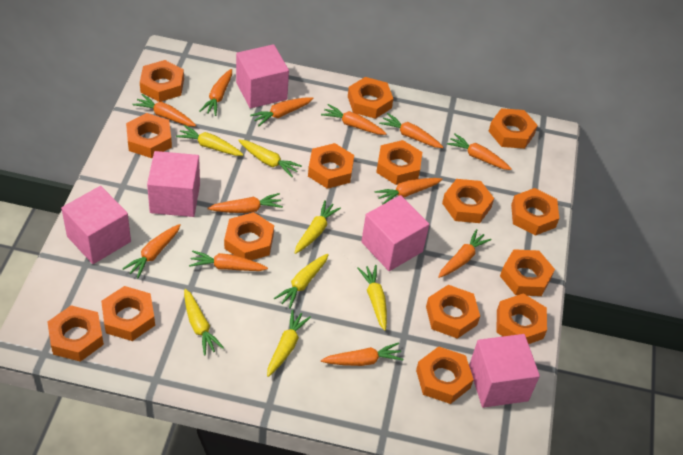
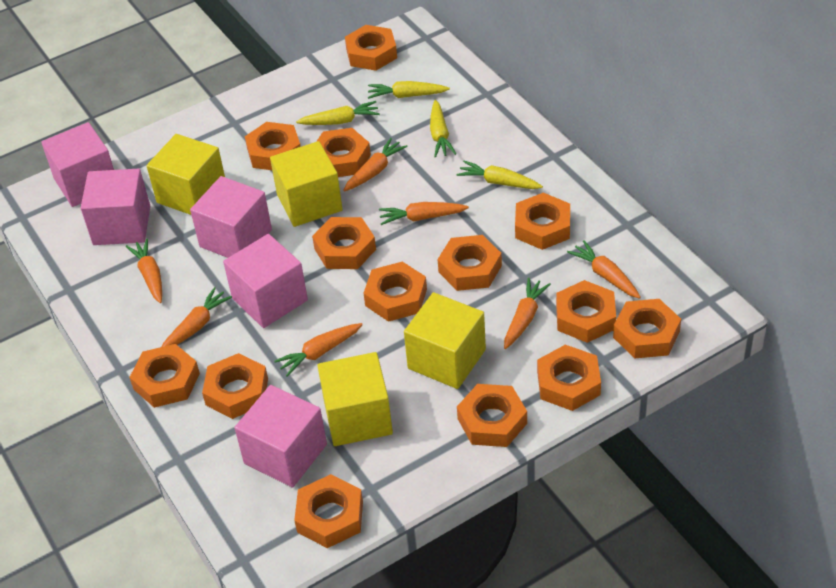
orange carrot: 12 -> 7
orange nut: 15 -> 14
yellow carrot: 7 -> 4
yellow cube: 0 -> 4

